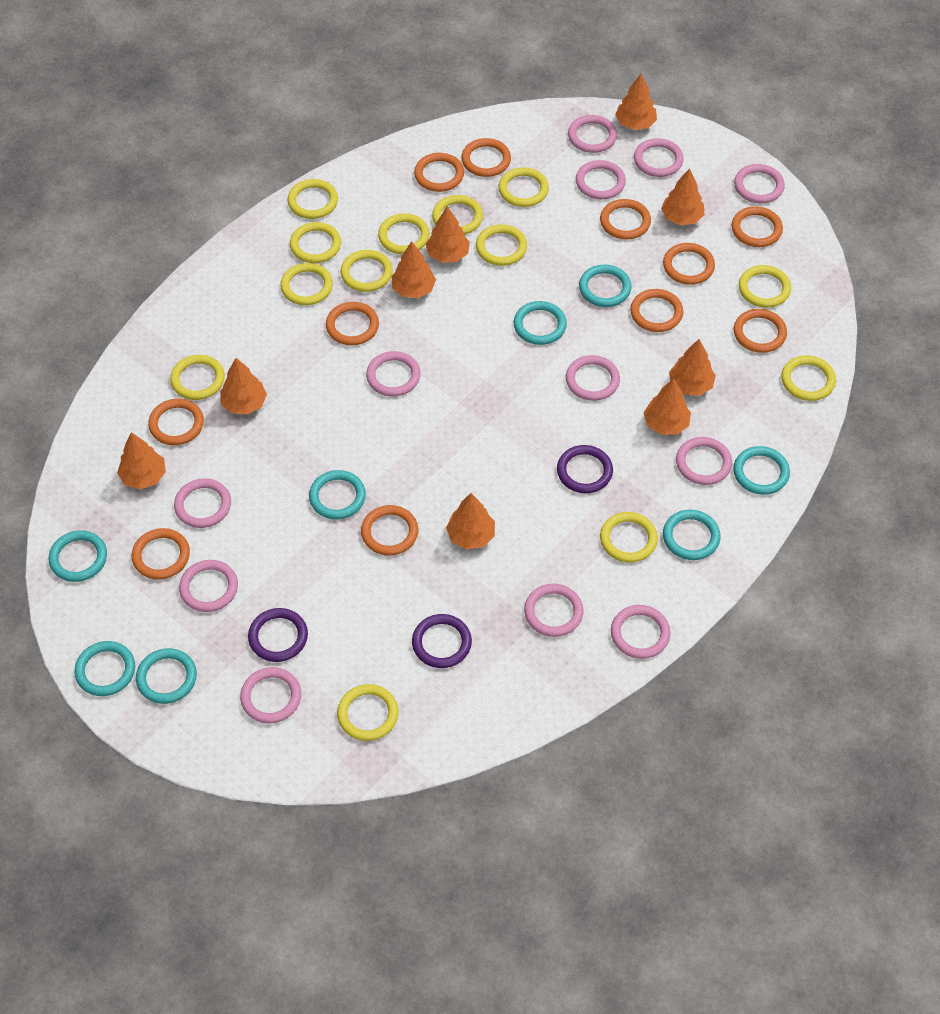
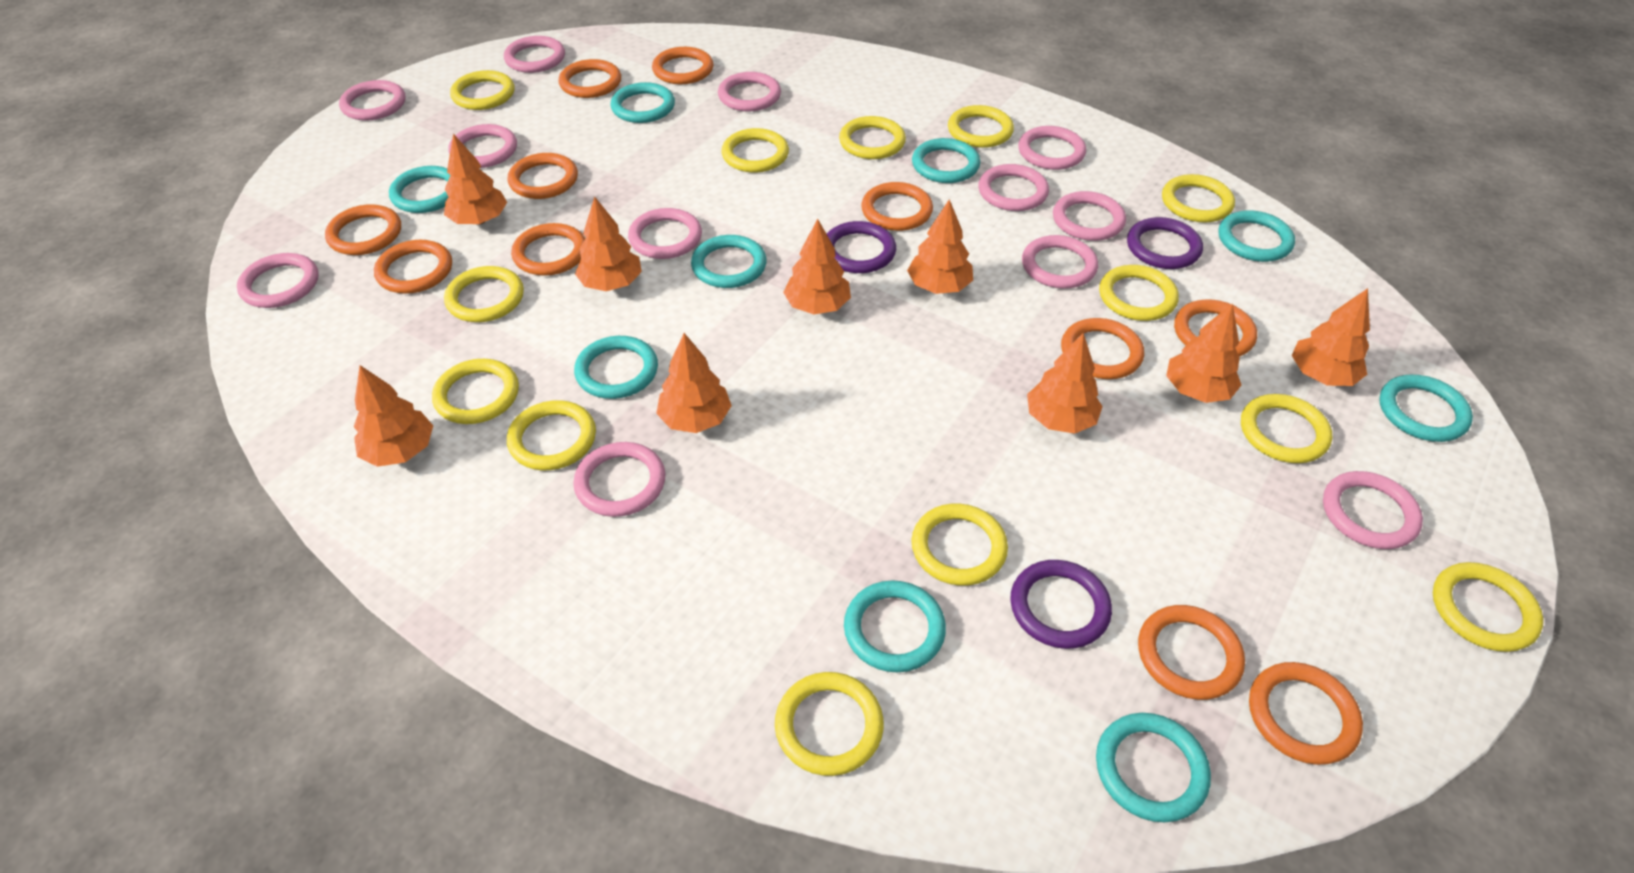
turquoise ring: 8 -> 9

